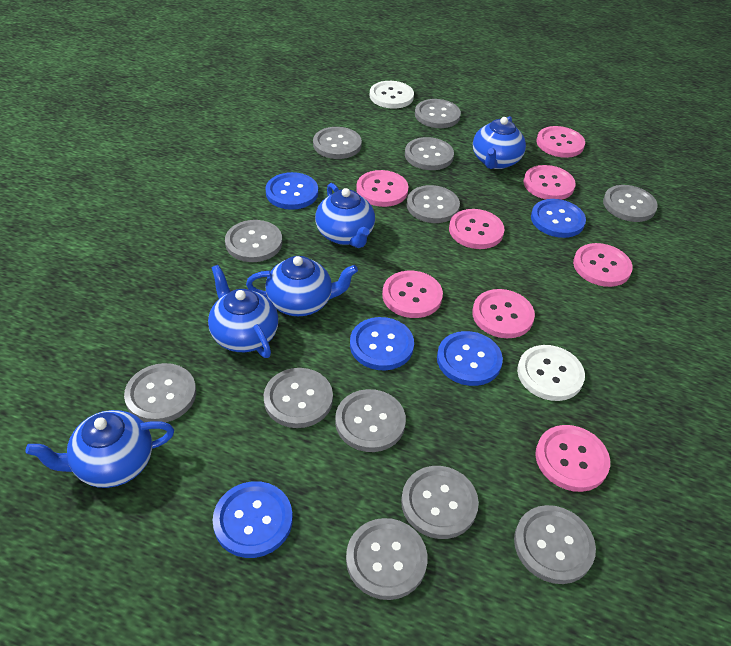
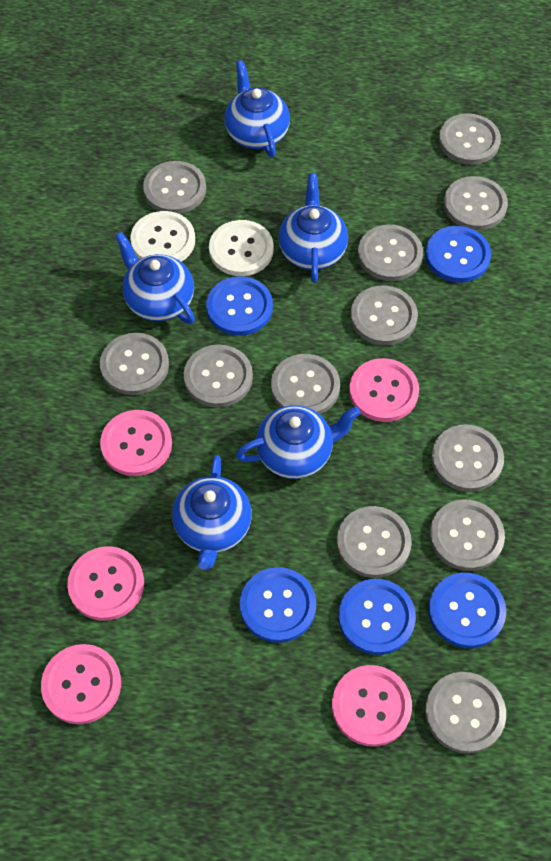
pink button: 8 -> 5

